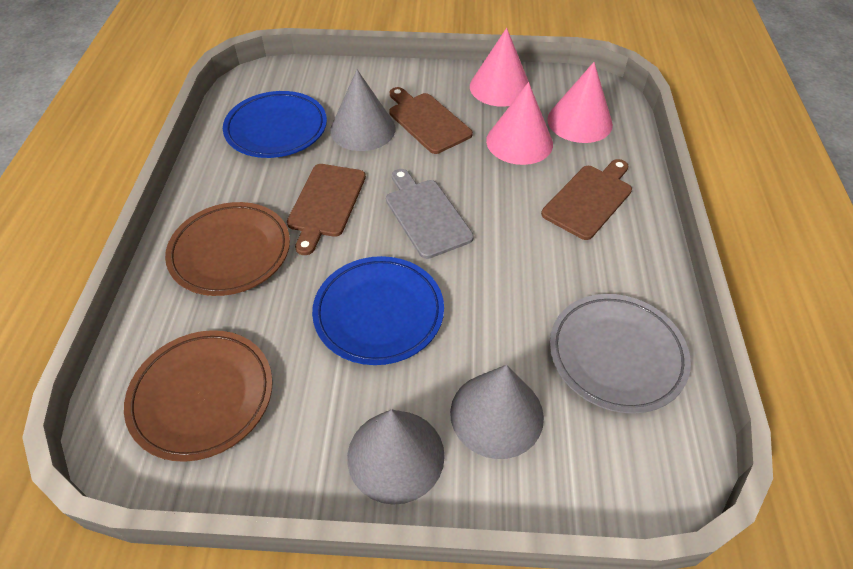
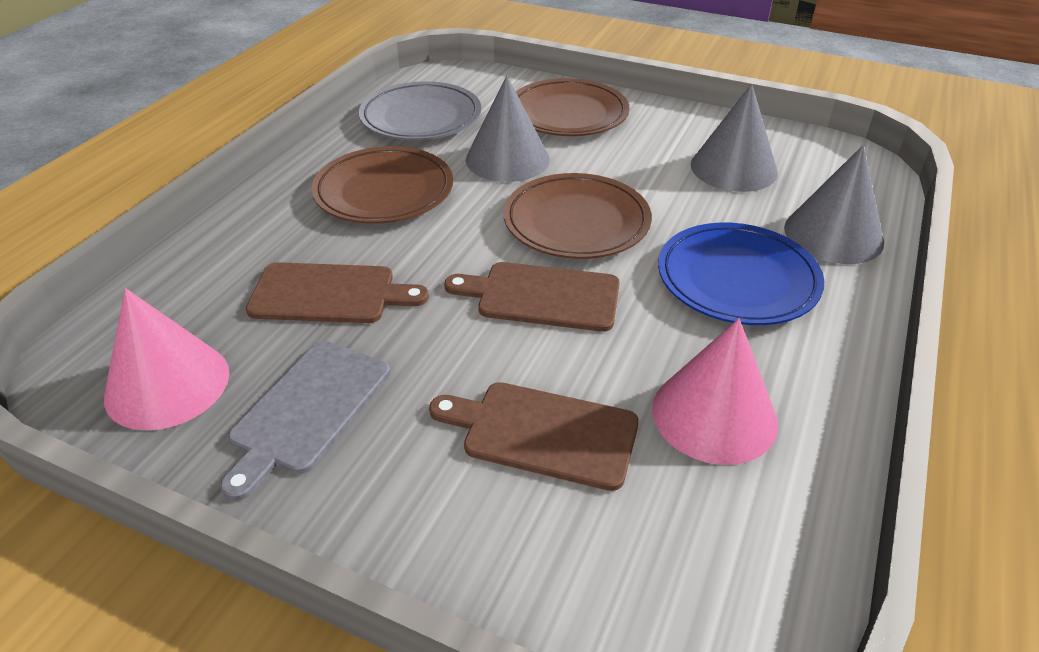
blue plate: 2 -> 1
brown plate: 2 -> 3
pink cone: 3 -> 2

